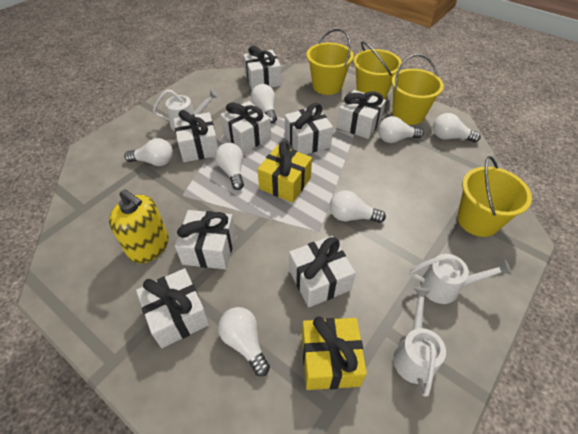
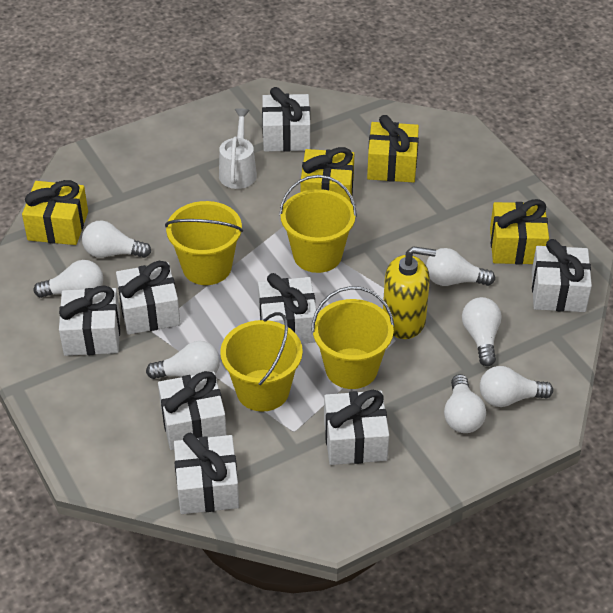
white watering can: 3 -> 1
yellow gift: 2 -> 4

